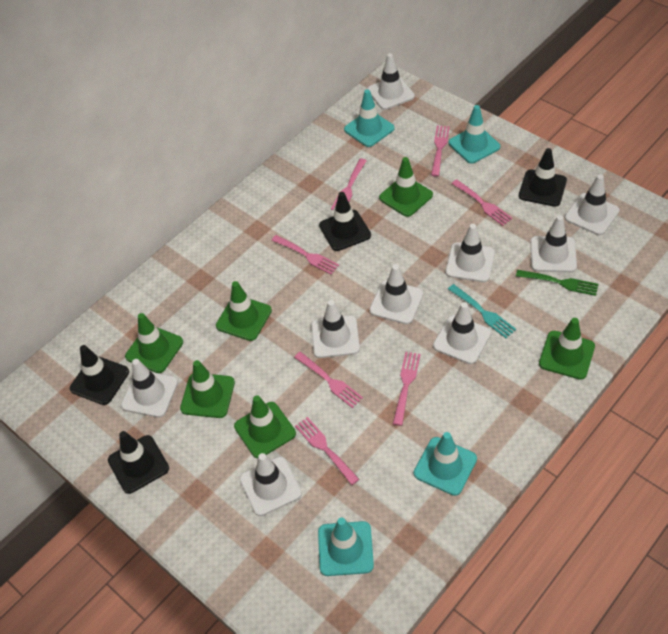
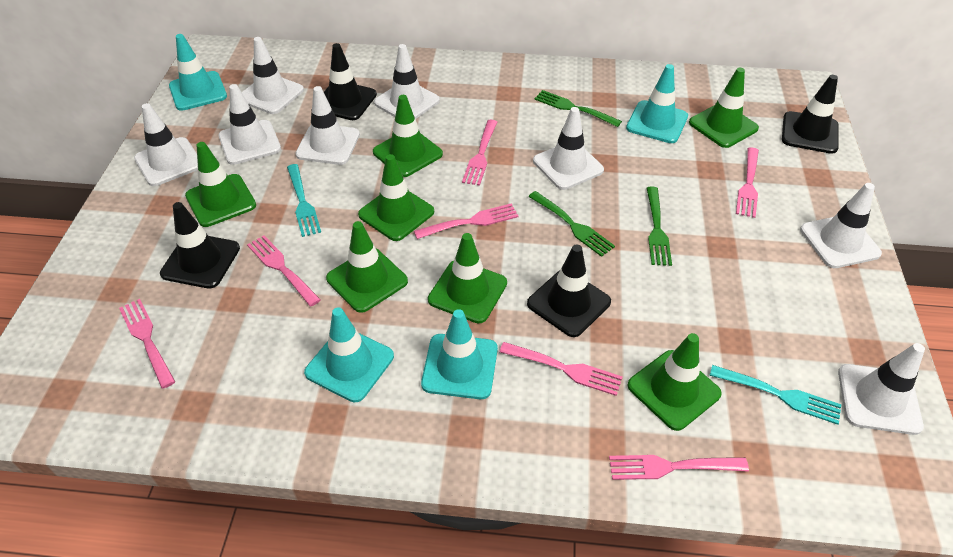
green fork: 1 -> 3
green traffic cone: 6 -> 7
turquoise fork: 1 -> 2
white traffic cone: 9 -> 8

